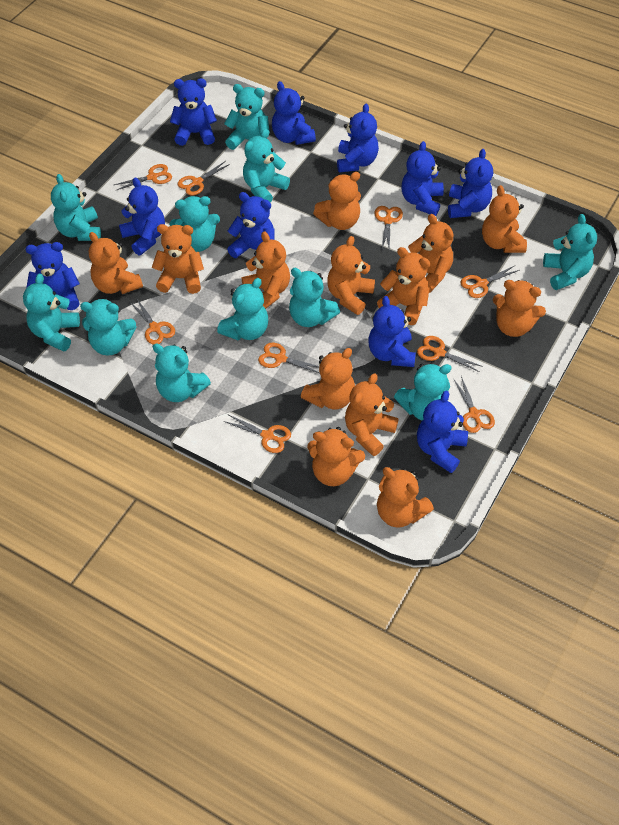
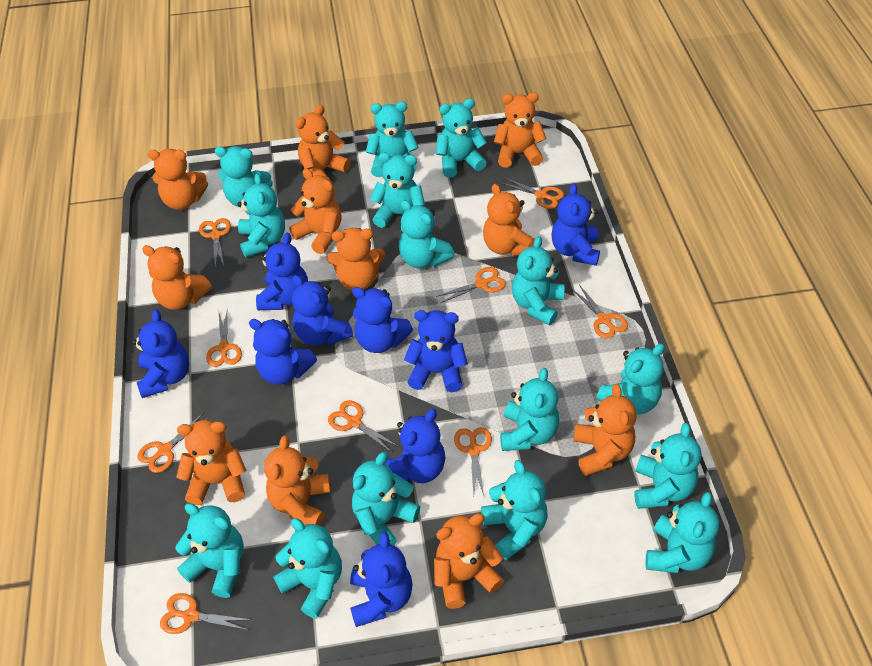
blue teddy bear: 10 -> 9
orange teddy bear: 13 -> 11
turquoise teddy bear: 11 -> 15

